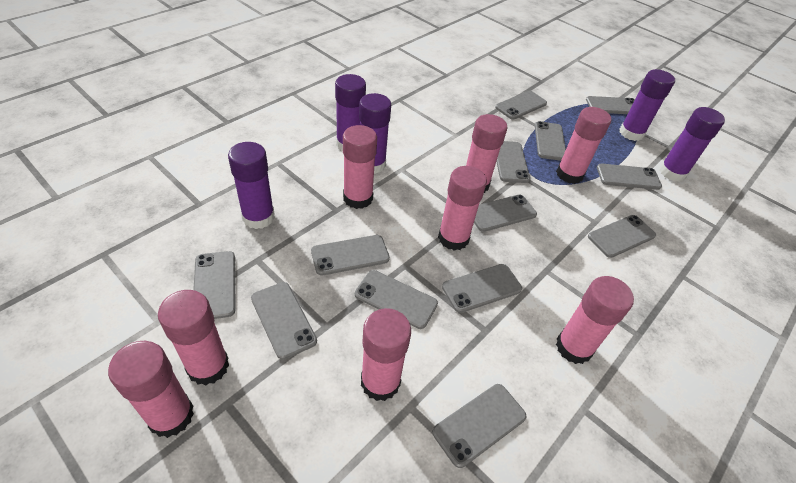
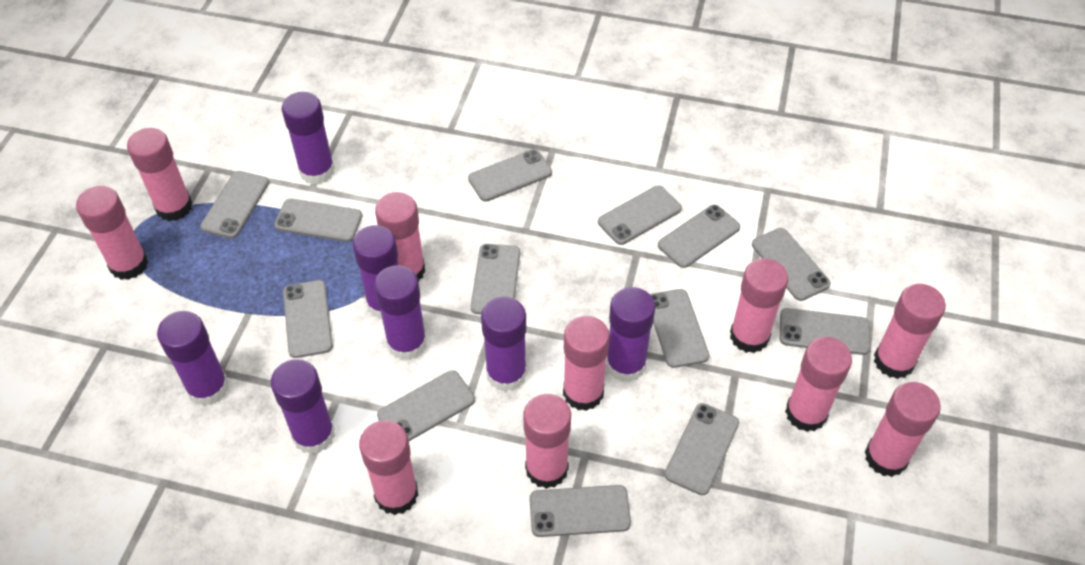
pink glue stick: 8 -> 10
purple glue stick: 5 -> 7

